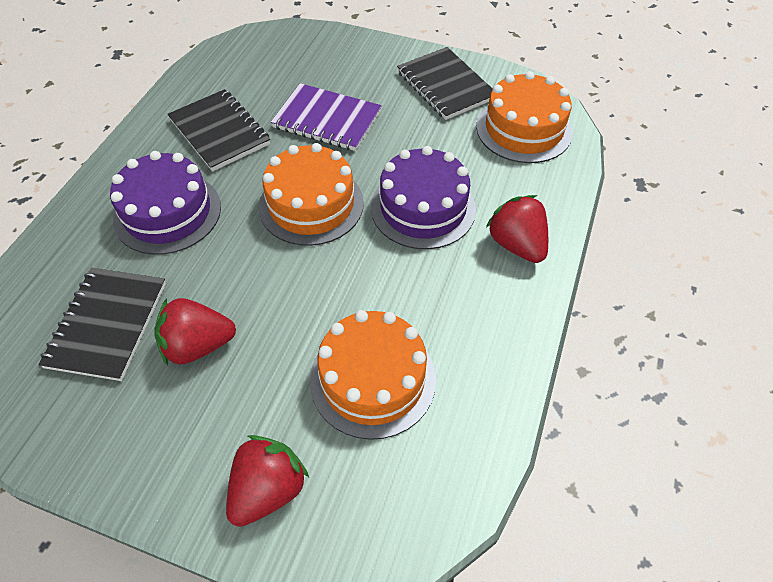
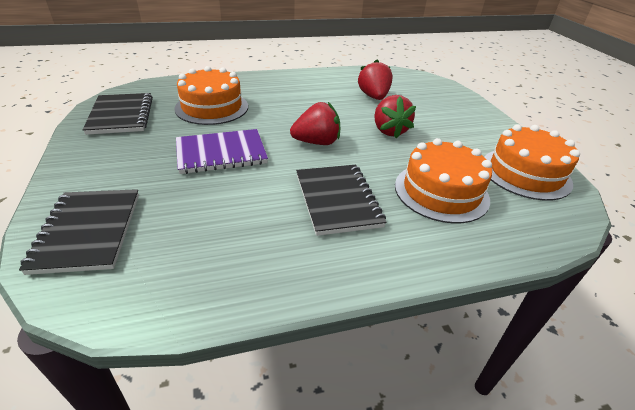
purple cake: 2 -> 0

